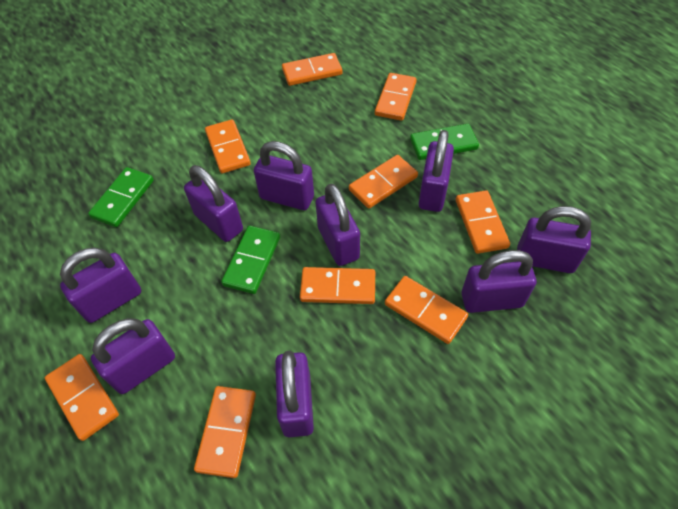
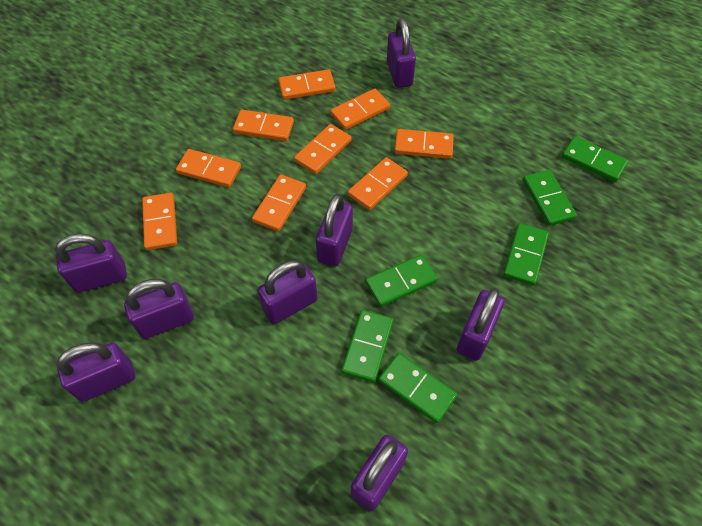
green domino: 3 -> 6
purple padlock: 9 -> 8

